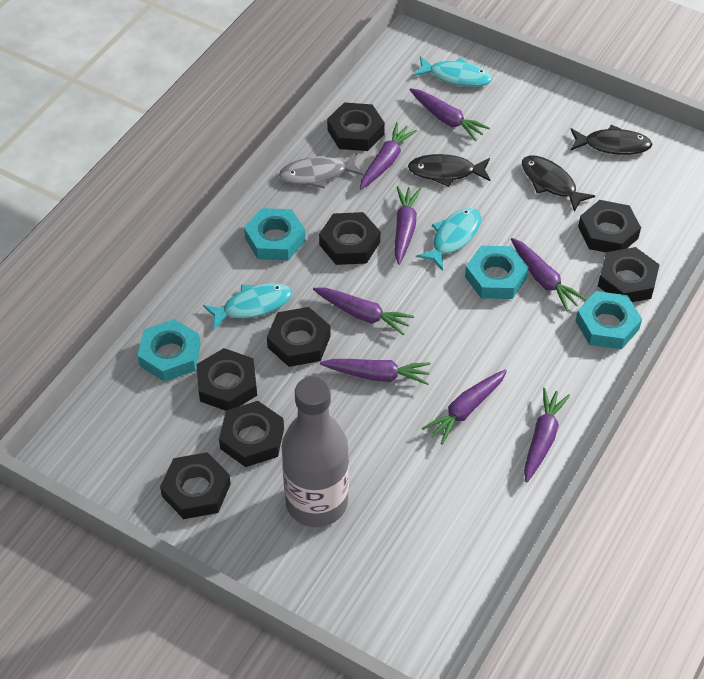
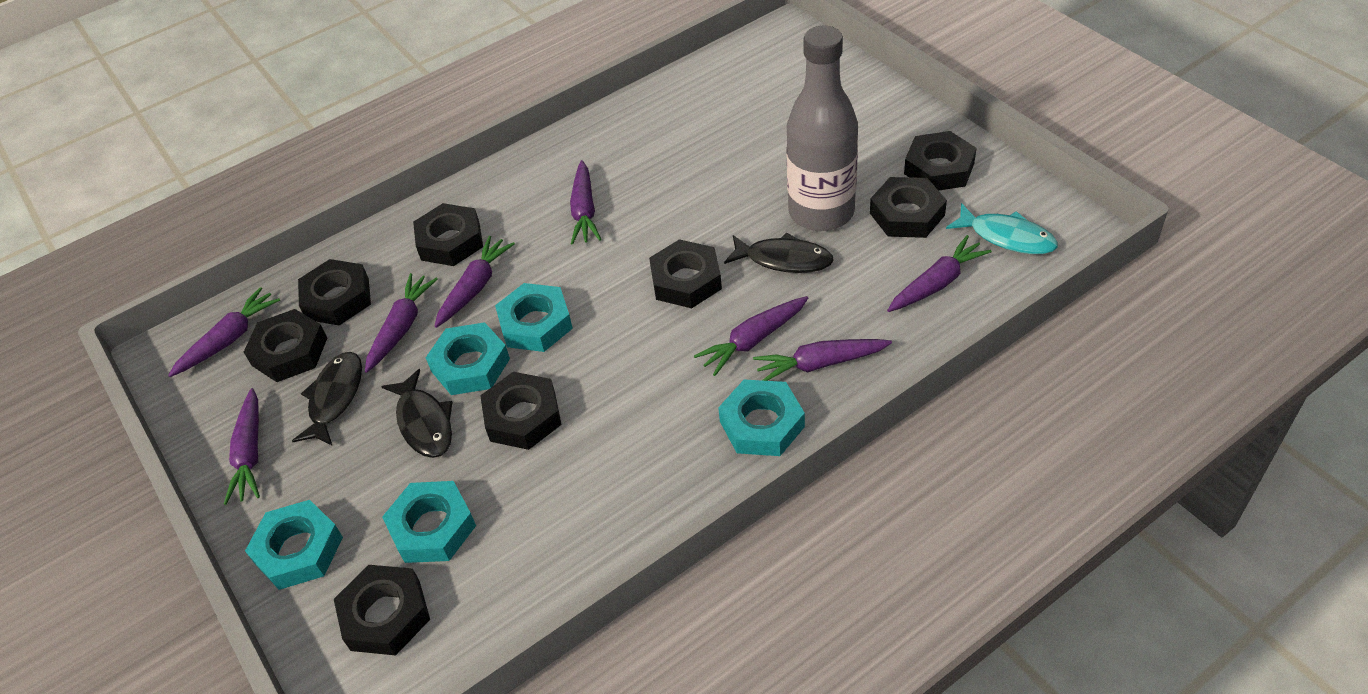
grey fish: 1 -> 0
turquoise fish: 3 -> 1
turquoise nut: 4 -> 5

